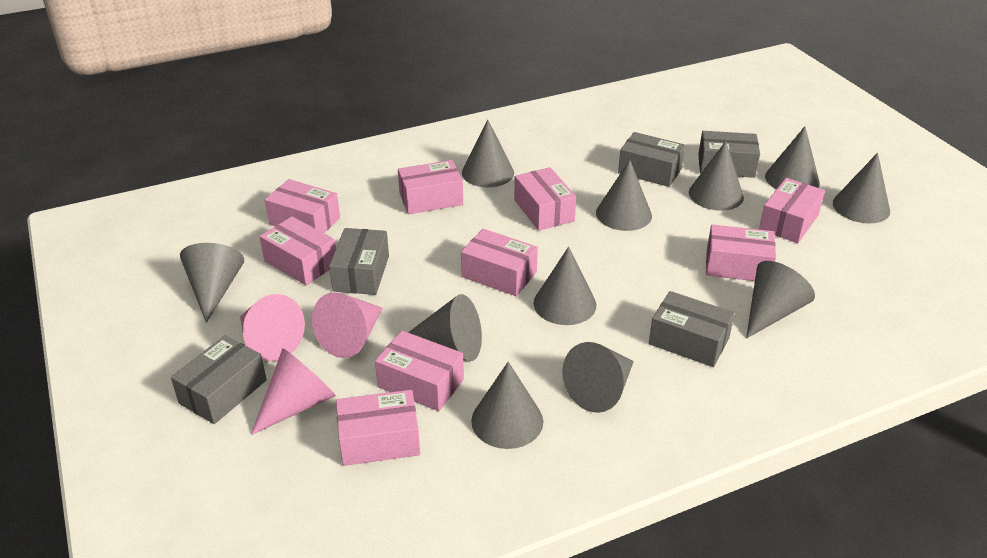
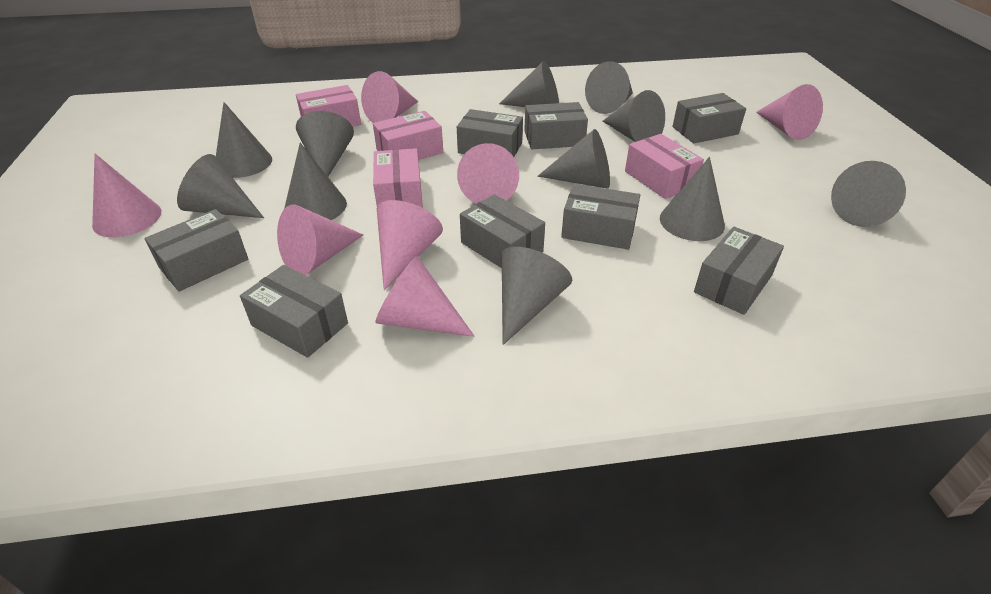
grey box: 5 -> 8
pink box: 9 -> 4
pink cone: 3 -> 7

